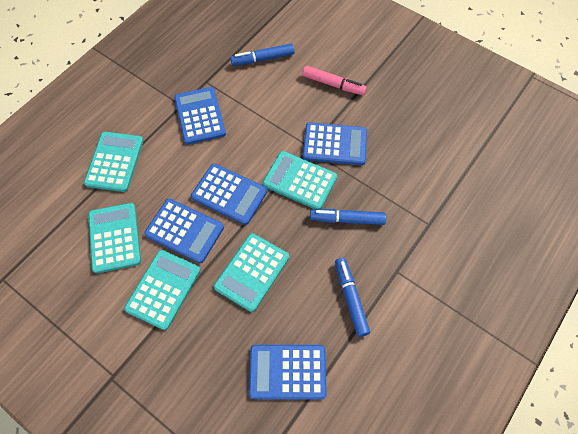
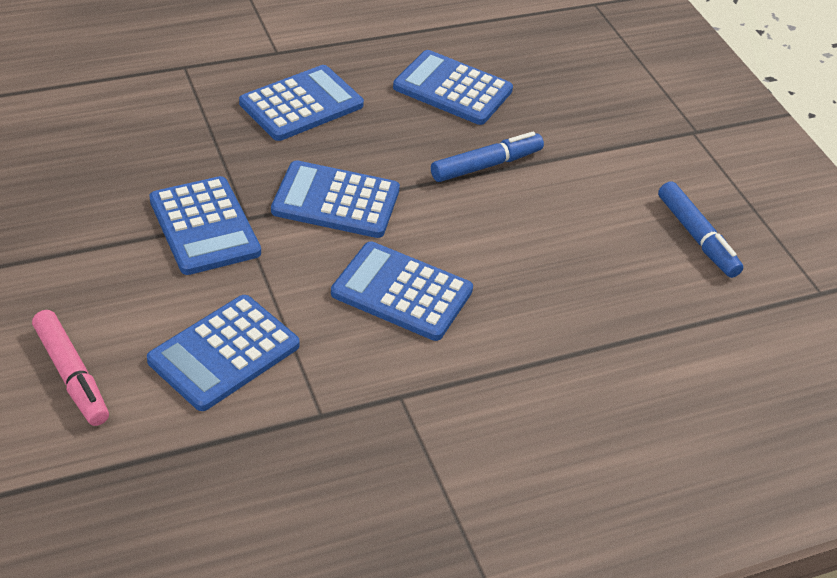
blue calculator: 5 -> 6
blue marker: 3 -> 2
turquoise calculator: 5 -> 0

